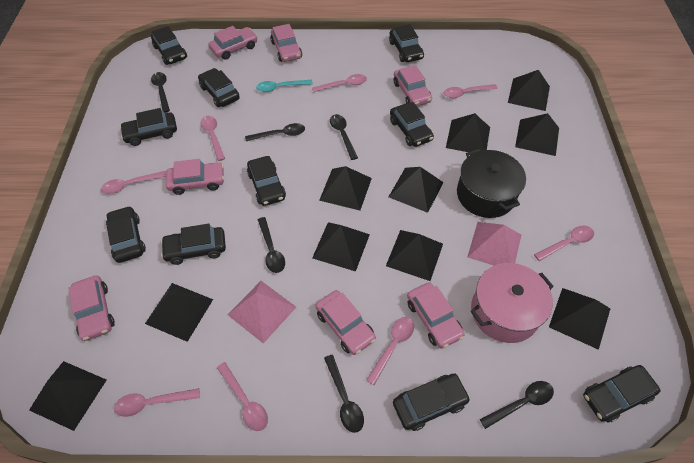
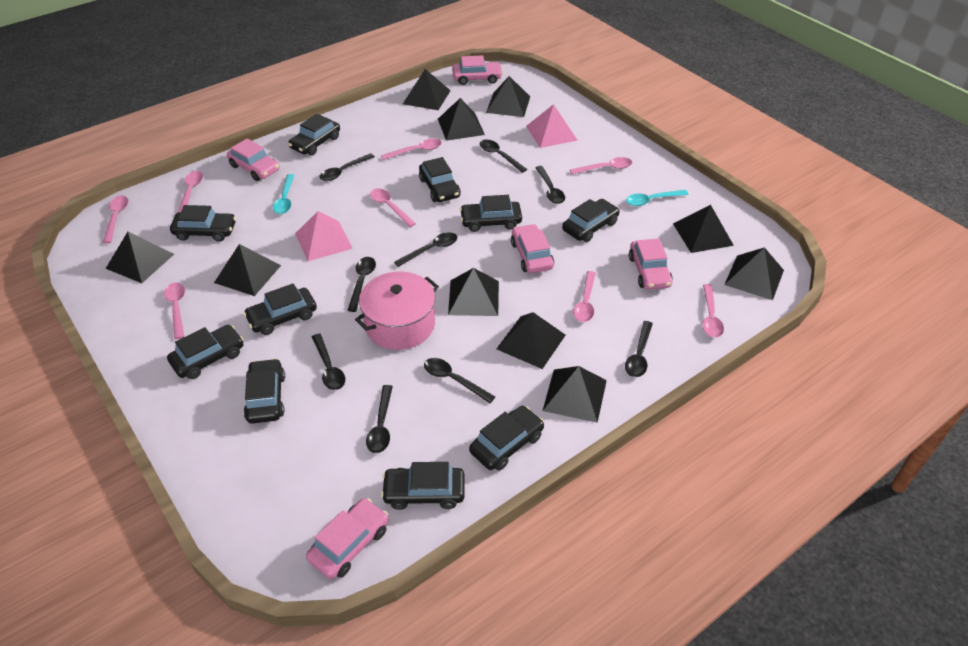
black pot: 1 -> 0
black spoon: 6 -> 9
pink car: 7 -> 5
turquoise spoon: 1 -> 2

